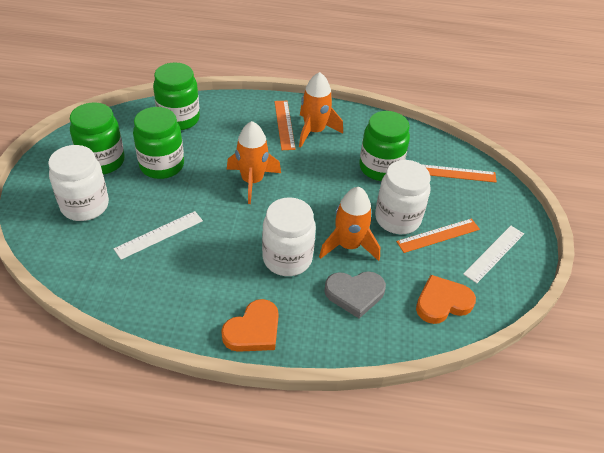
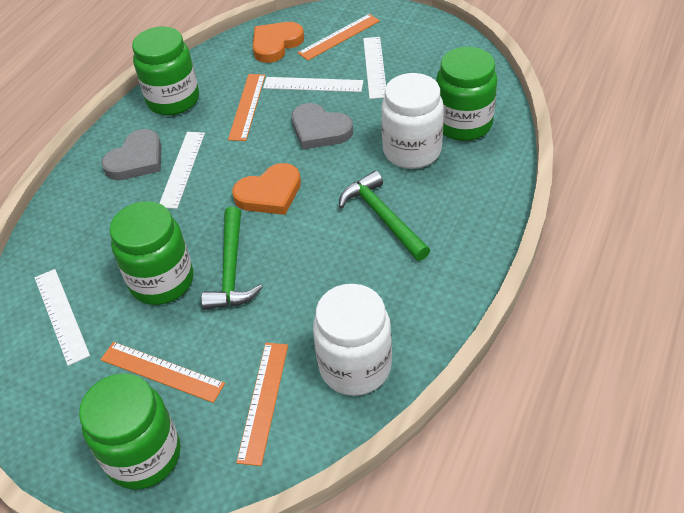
green hammer: 0 -> 2
grey heart: 1 -> 2
orange rocket: 3 -> 0
orange ruler: 3 -> 4
white jar: 3 -> 2
white ruler: 2 -> 4

